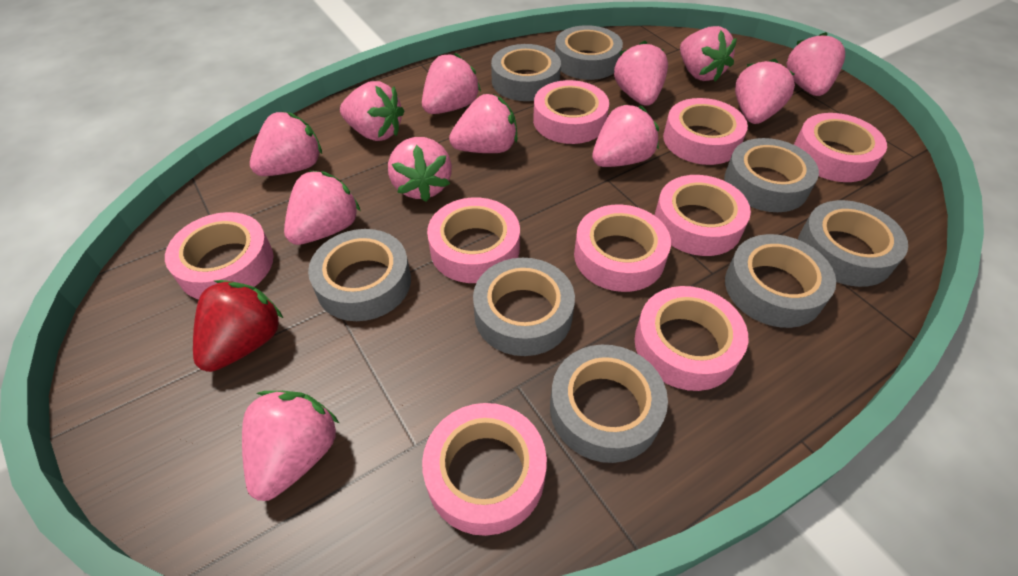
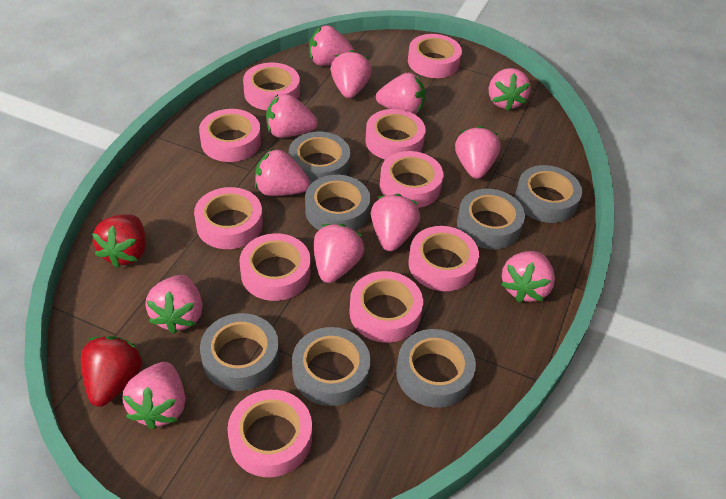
grey tape: 8 -> 7
pink tape: 9 -> 10
red strawberry: 1 -> 2

